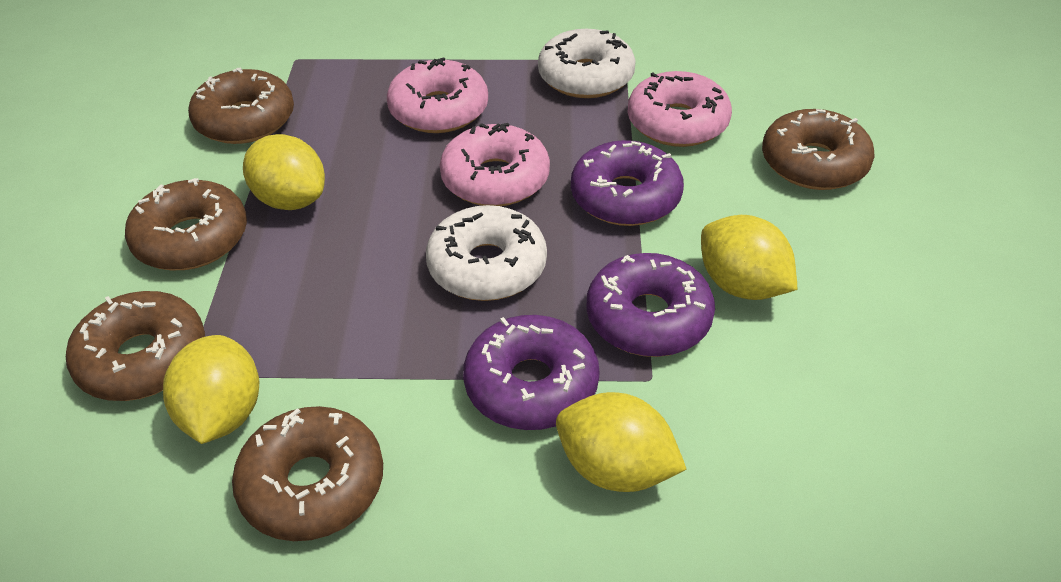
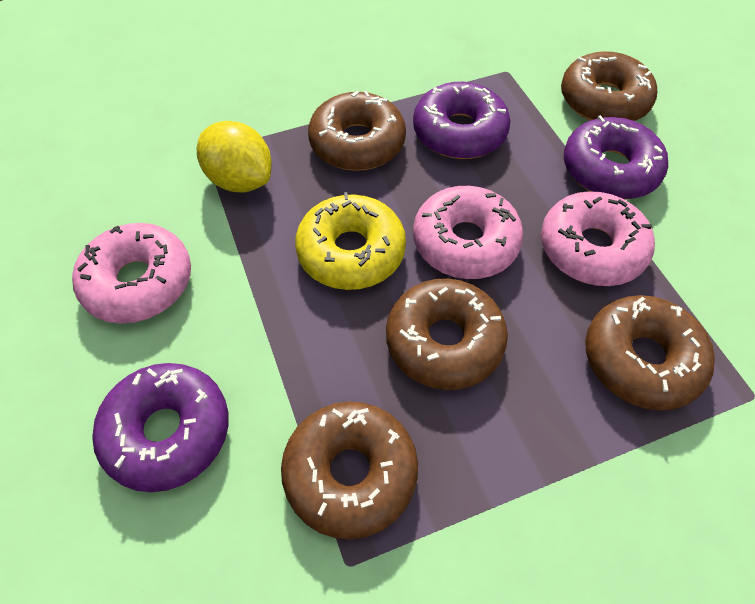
white donut: 2 -> 0
yellow donut: 0 -> 1
yellow lemon: 4 -> 1

